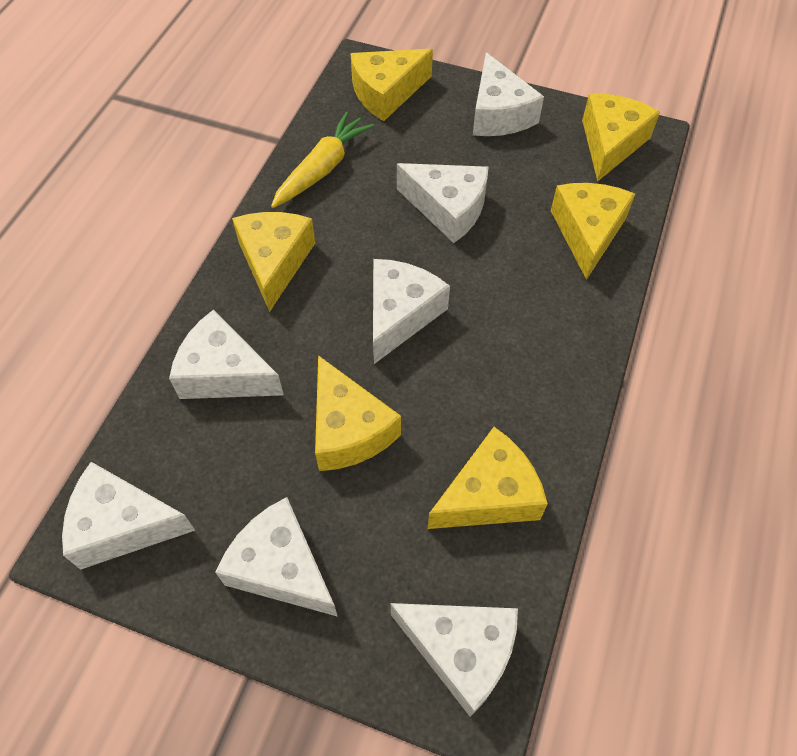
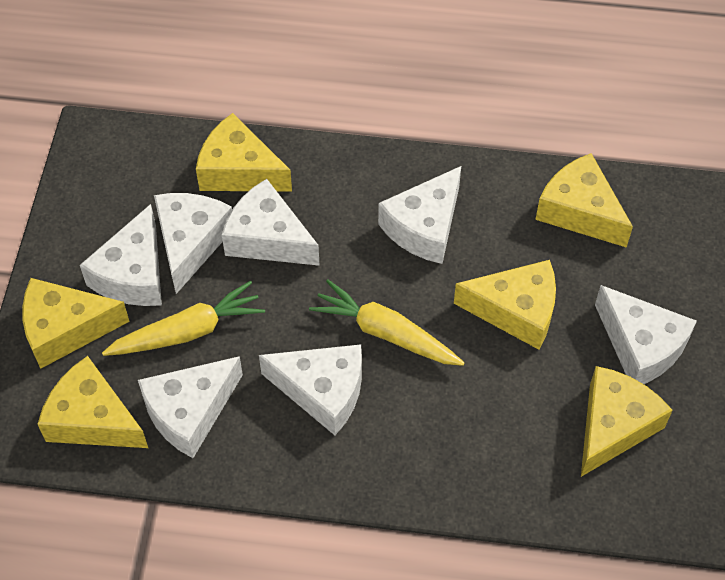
yellow carrot: 1 -> 2

